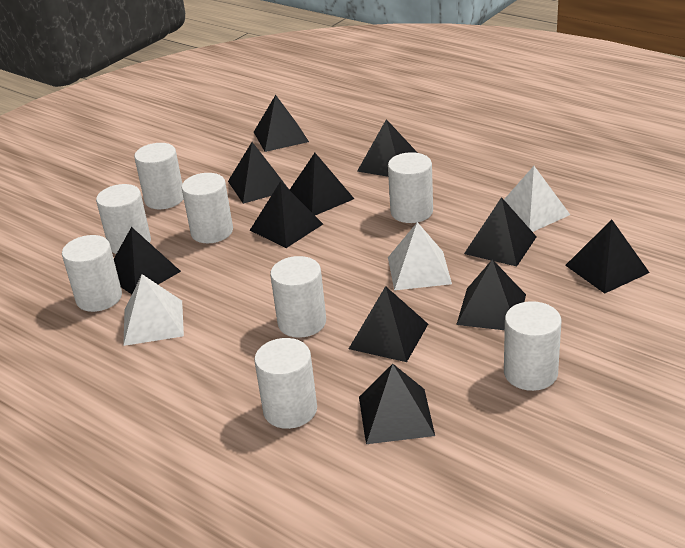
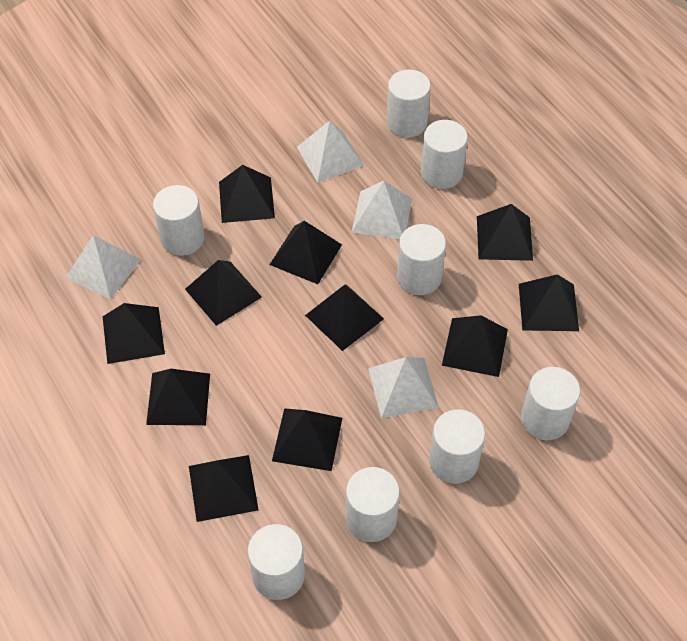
white pyramid: 3 -> 4

